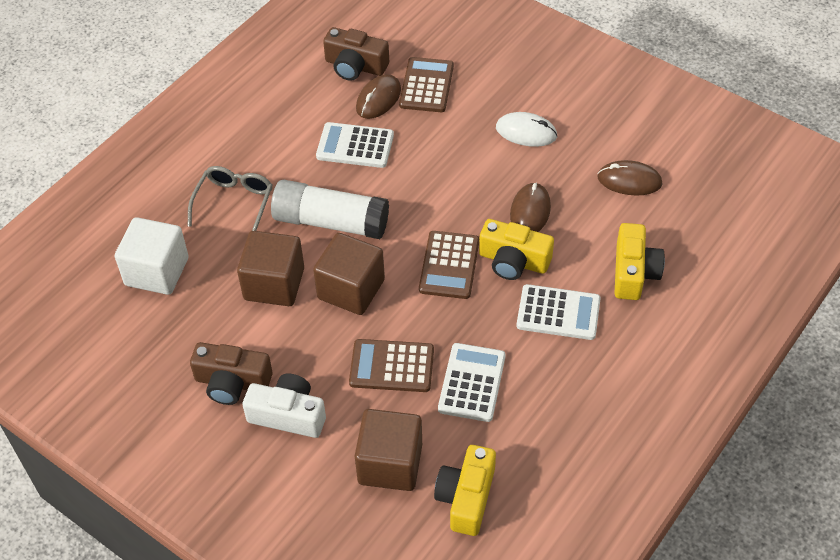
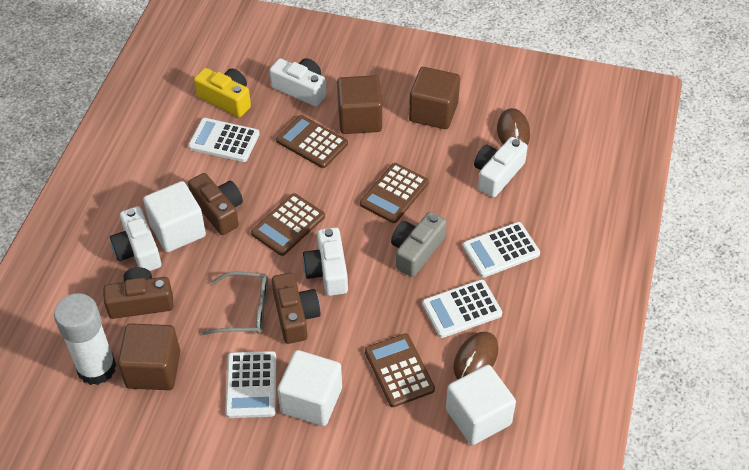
brown calculator: 3 -> 4
brown camera: 2 -> 3
brown mouse: 3 -> 2
grey camera: 0 -> 1
white calculator: 3 -> 4
white camera: 1 -> 4
white cube: 1 -> 3
white mouse: 1 -> 0
yellow camera: 3 -> 1

